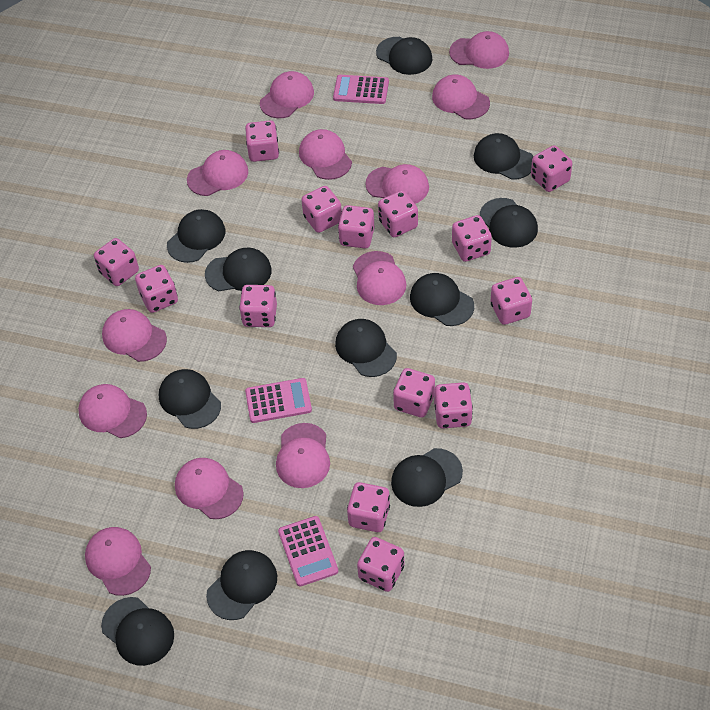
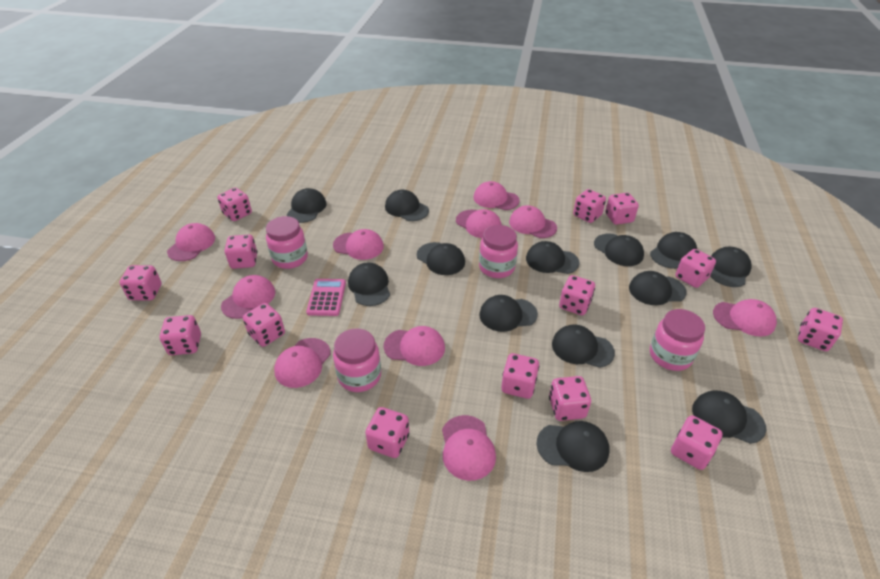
black cap: 11 -> 13
pink calculator: 3 -> 1
pink cap: 12 -> 10
pink jar: 0 -> 4

